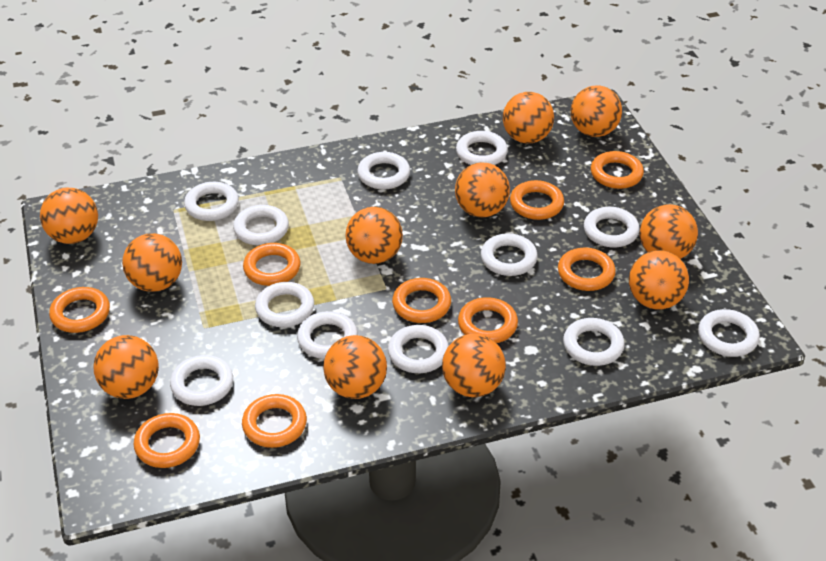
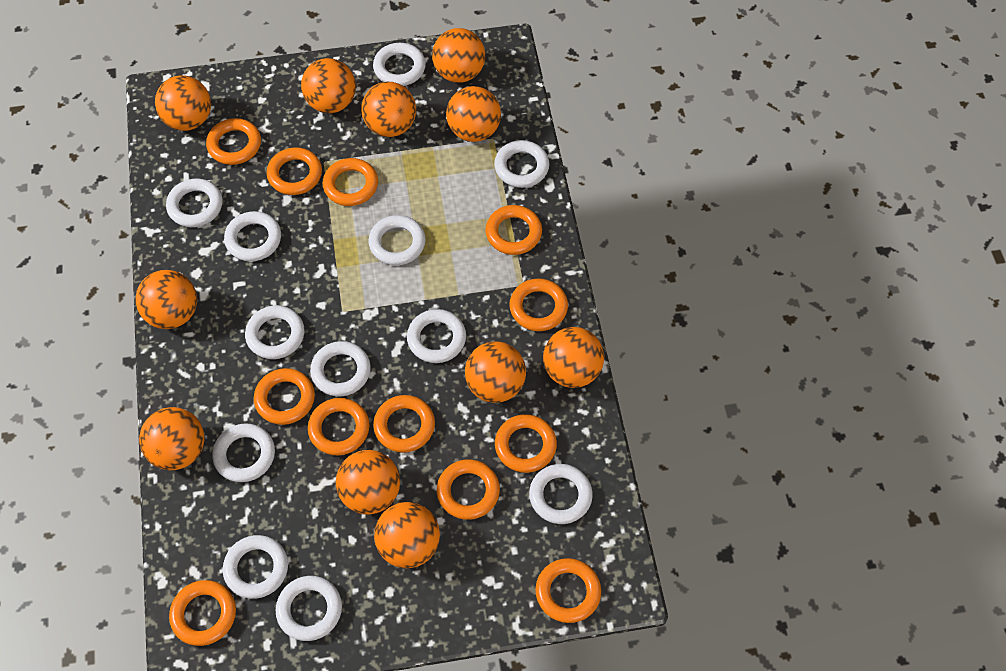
orange ring: 9 -> 12

